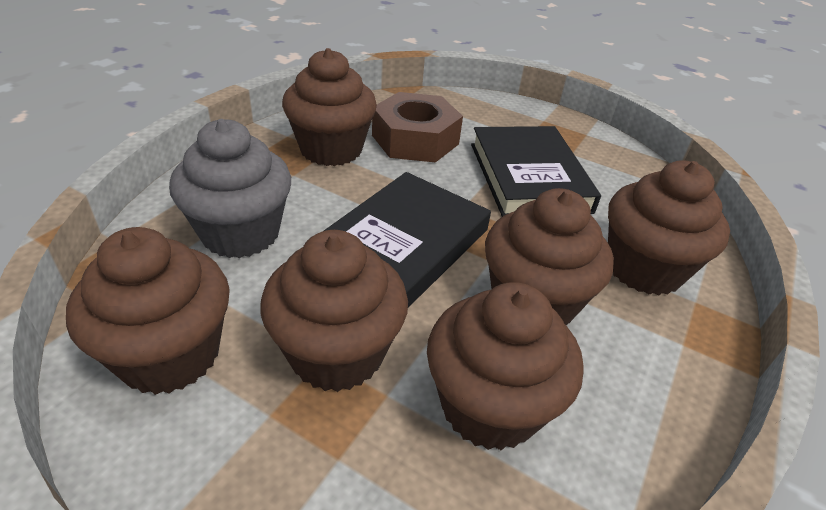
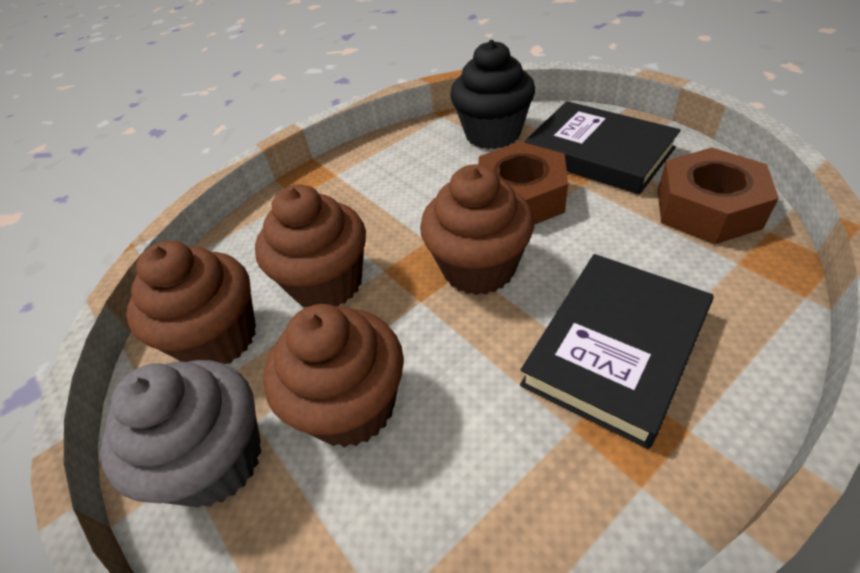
black cupcake: 0 -> 1
brown cupcake: 6 -> 4
brown nut: 1 -> 2

